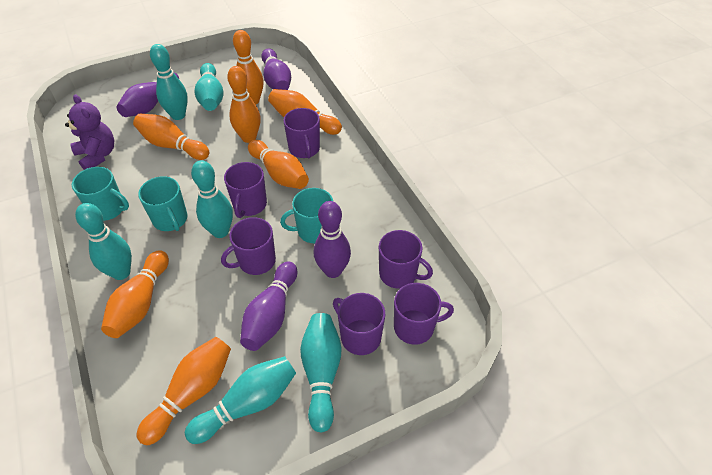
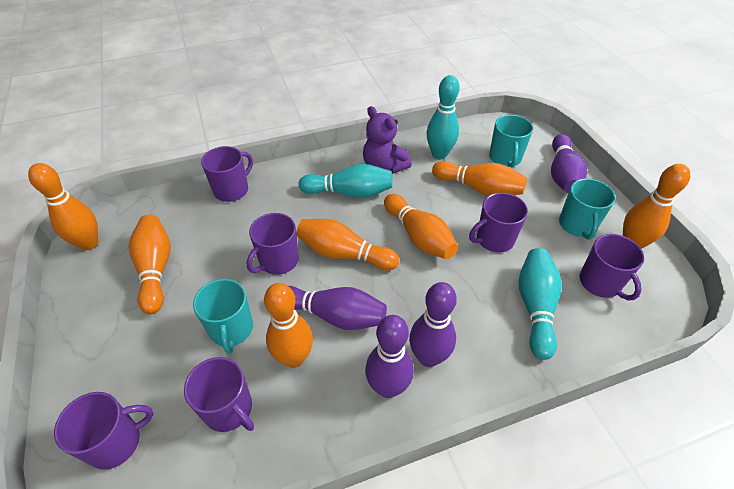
turquoise bowling pin: 6 -> 3

